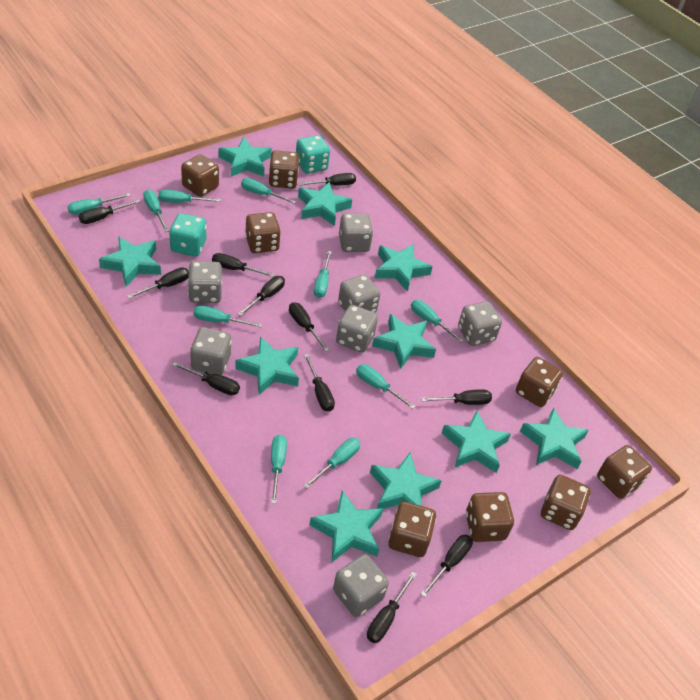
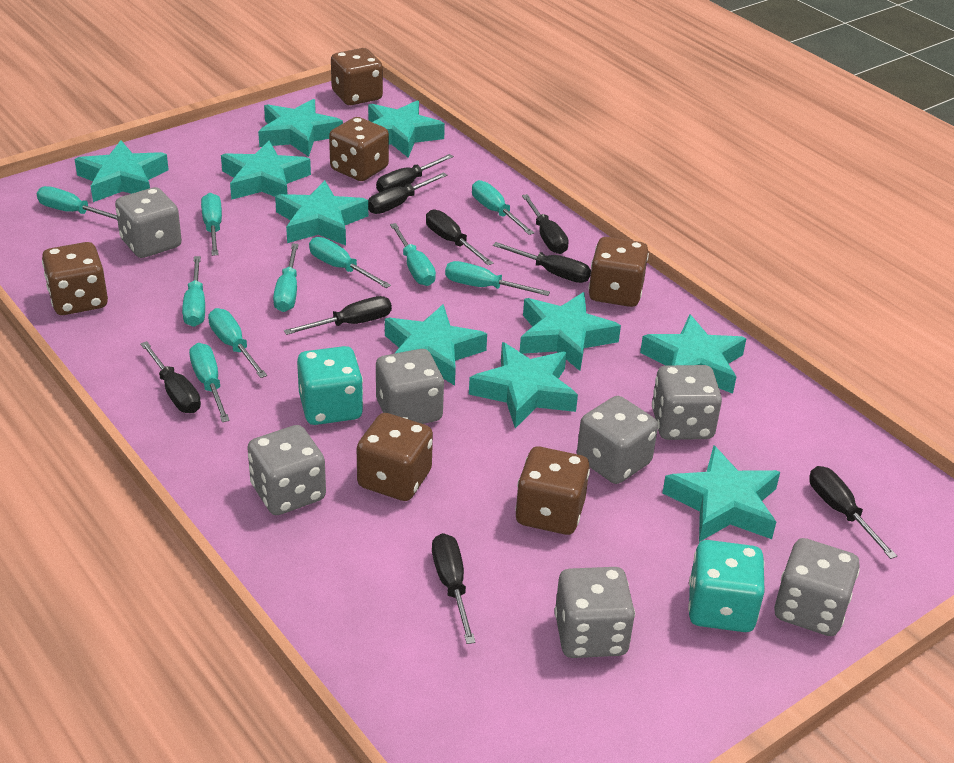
black screwdriver: 11 -> 9
brown dice: 8 -> 6

